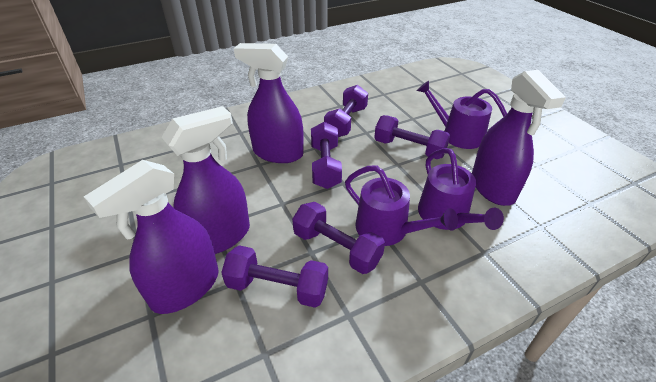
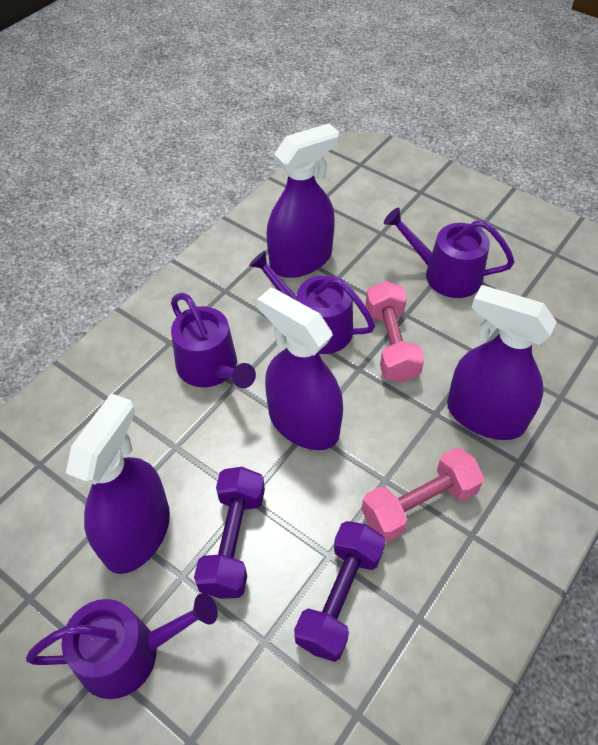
pink dumbbell: 0 -> 2
purple dumbbell: 5 -> 2
purple watering can: 3 -> 4

